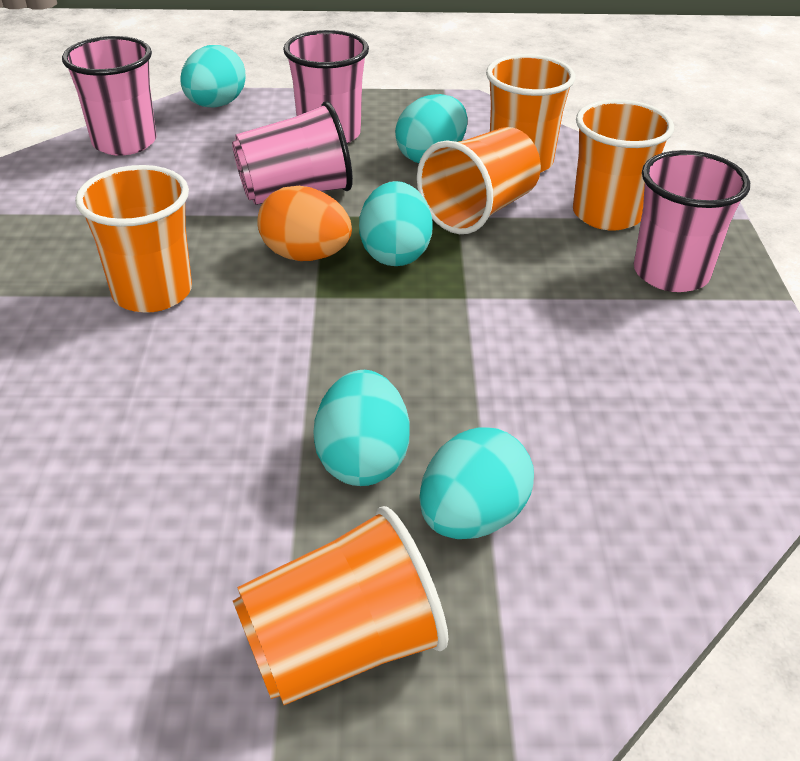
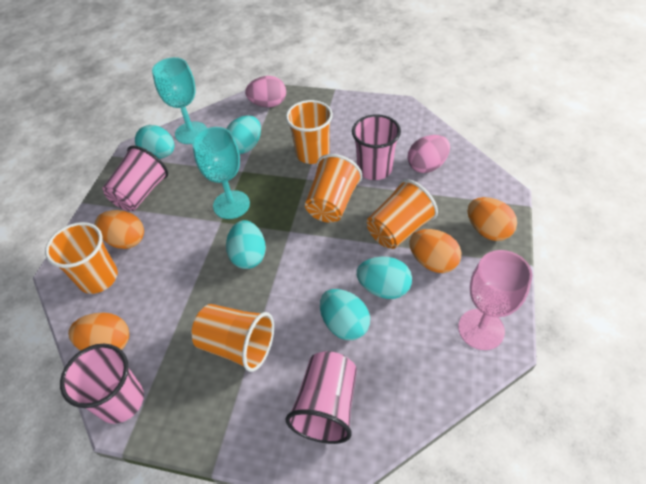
orange egg: 1 -> 4
pink egg: 0 -> 2
pink goblet: 0 -> 1
turquoise goblet: 0 -> 2

